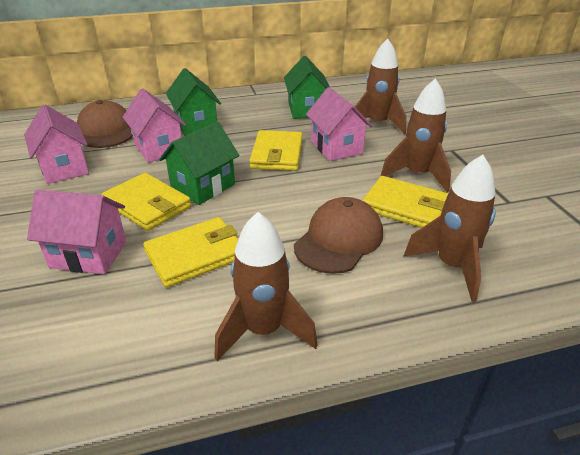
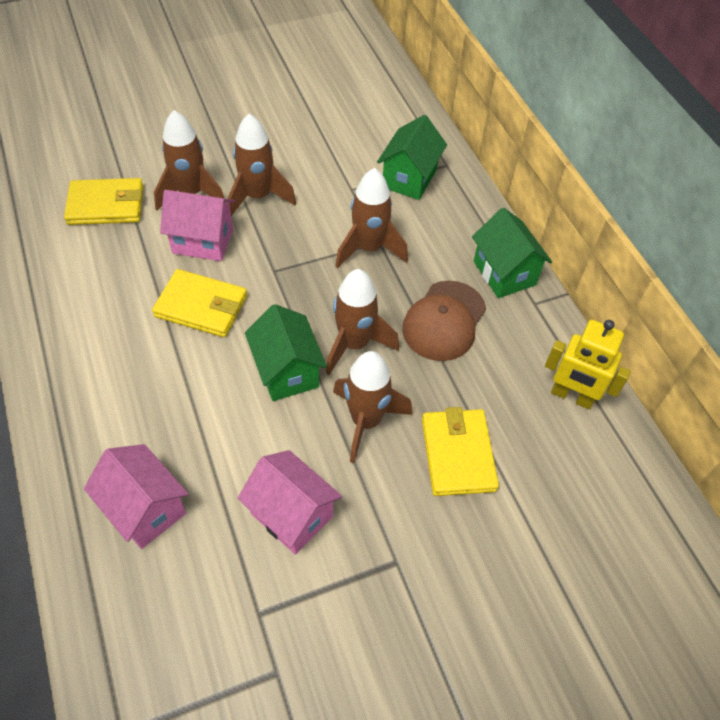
brown cap: 2 -> 1
brown rocket: 4 -> 5
pink house: 4 -> 3
yellow robot: 0 -> 1
yellow wallet: 4 -> 3

